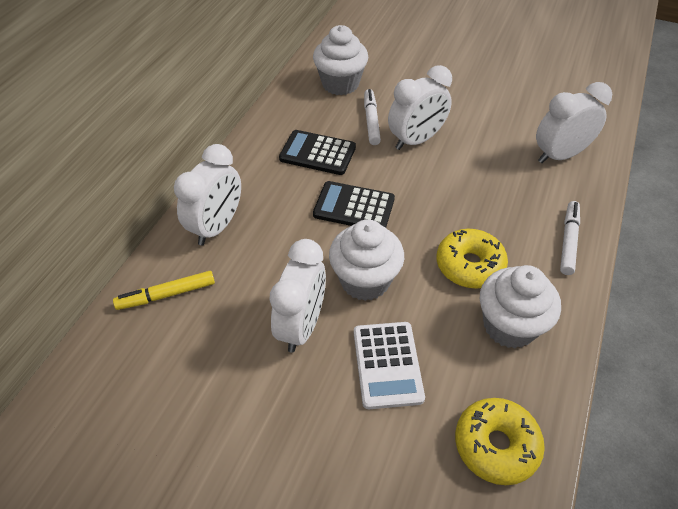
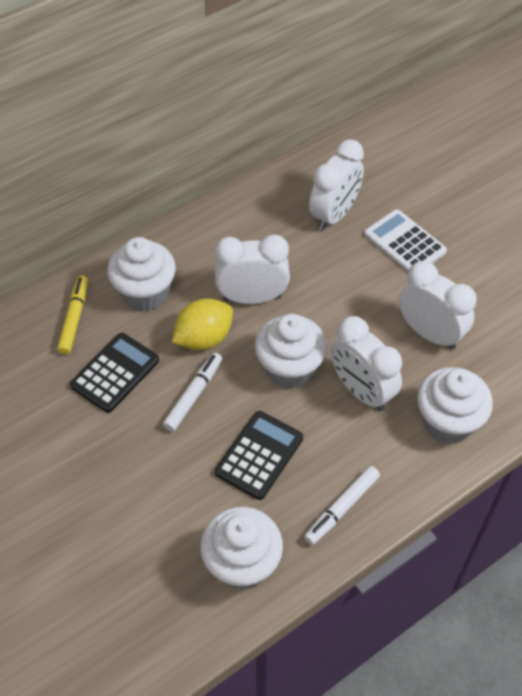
white cupcake: 3 -> 4
yellow donut: 2 -> 0
yellow lemon: 0 -> 1

